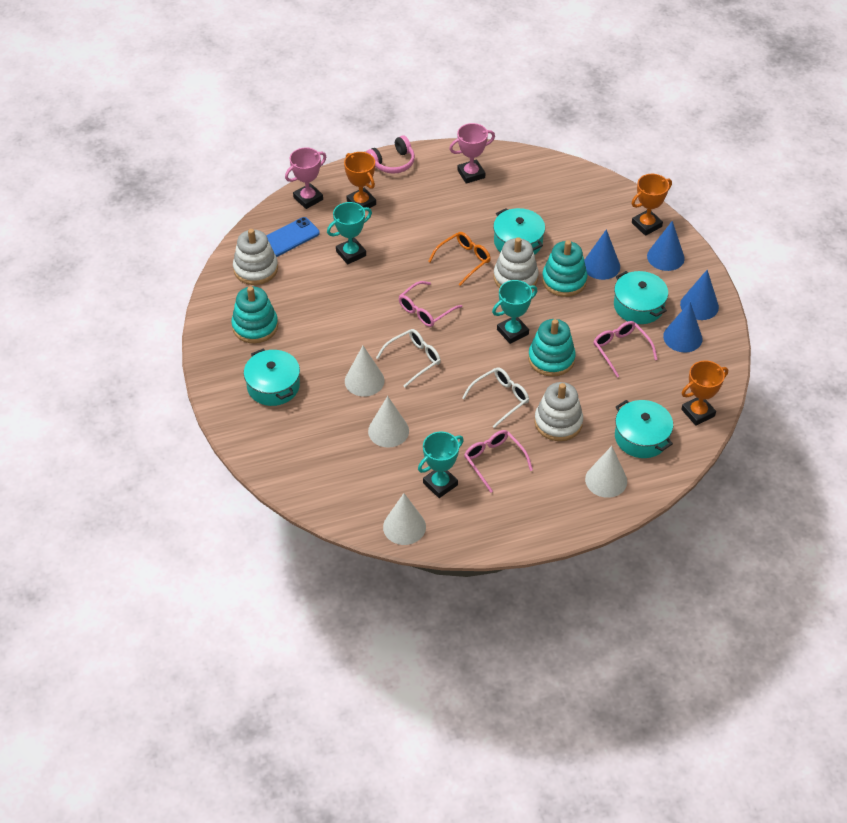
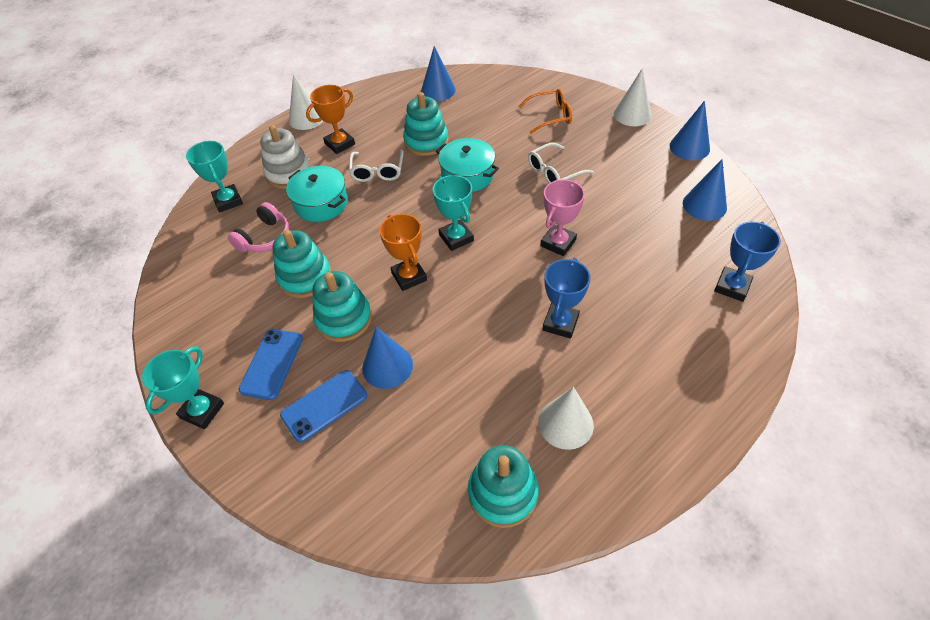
blue phone: 1 -> 2
blue trophy: 0 -> 2
orange trophy: 3 -> 2
pink glasses: 3 -> 0
pink trophy: 2 -> 1
turquoise pot: 4 -> 2
turquoise stacking toy: 3 -> 4
white cone: 4 -> 3
white stacking toy: 3 -> 1

